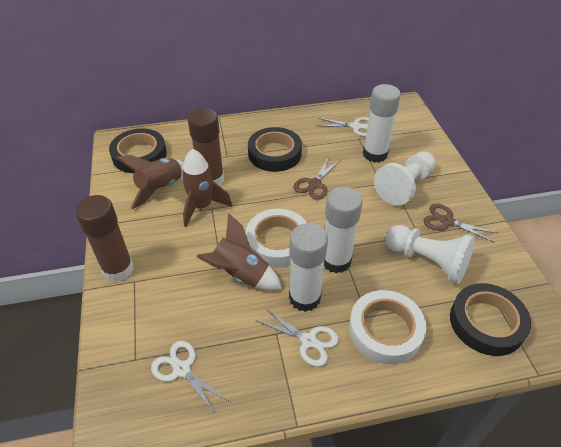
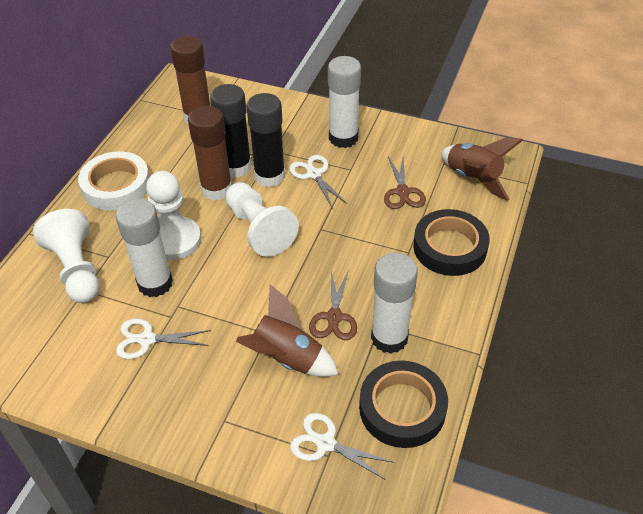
black glue stick: 0 -> 2
black tape: 3 -> 2
brown rocket: 3 -> 2
white pawn: 2 -> 3
white tape: 2 -> 1

